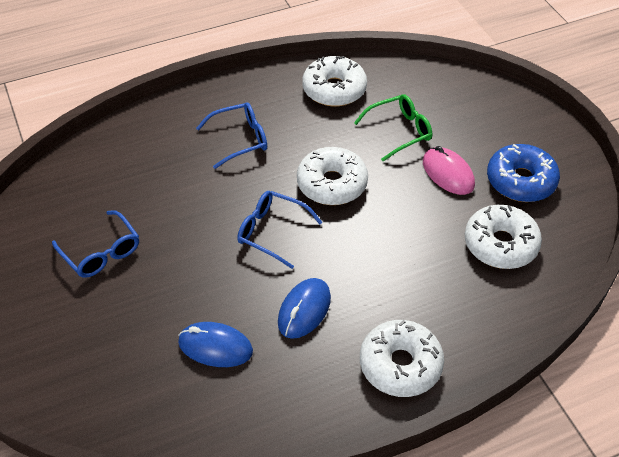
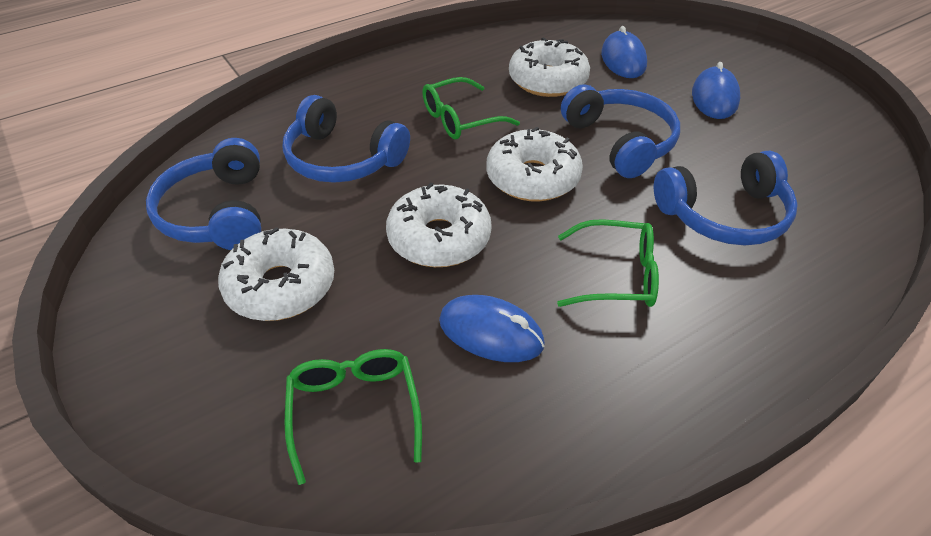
blue donut: 1 -> 0
blue glasses: 3 -> 0
blue headphones: 0 -> 4
blue mouse: 2 -> 3
green glasses: 1 -> 3
pink mouse: 1 -> 0

